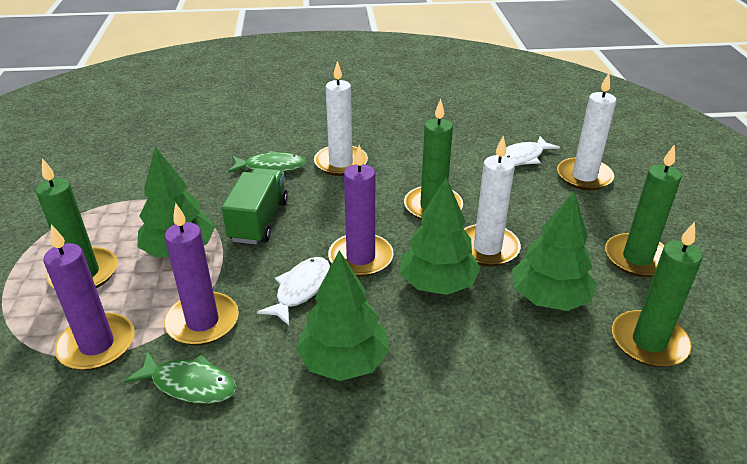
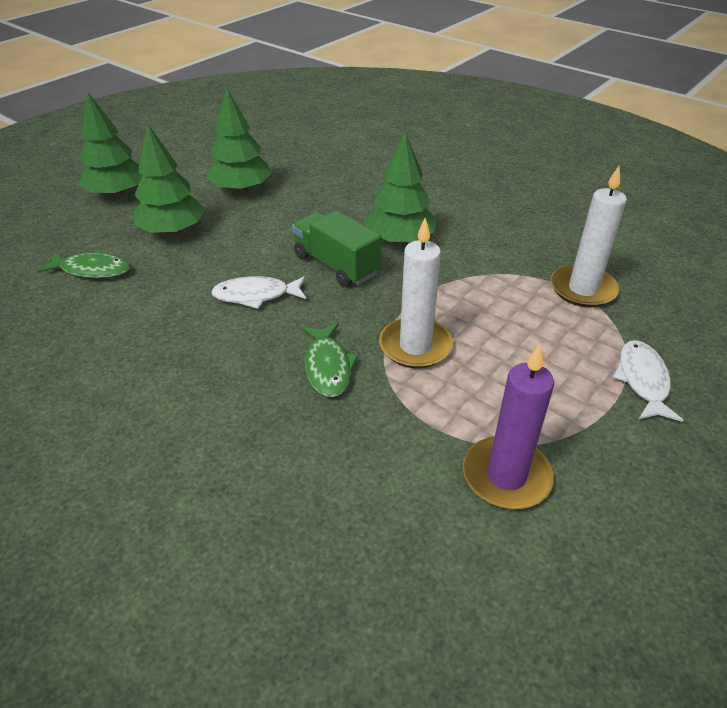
green candle: 4 -> 0
purple candle: 3 -> 1
white candle: 3 -> 2

